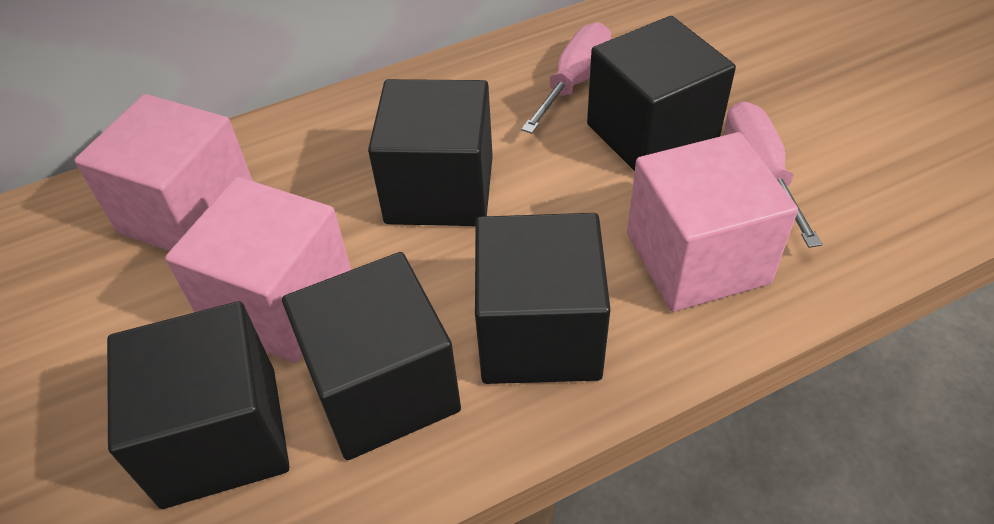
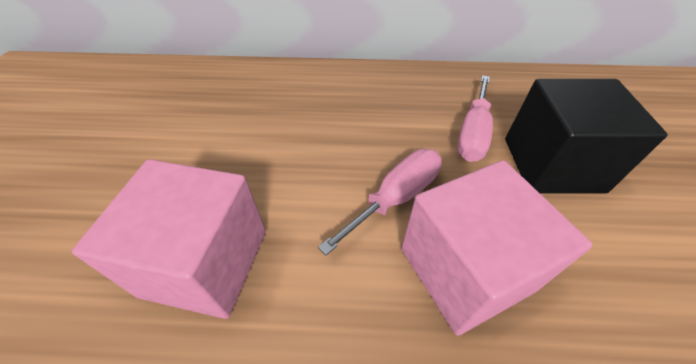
black cube: 5 -> 1
pink cube: 3 -> 2

